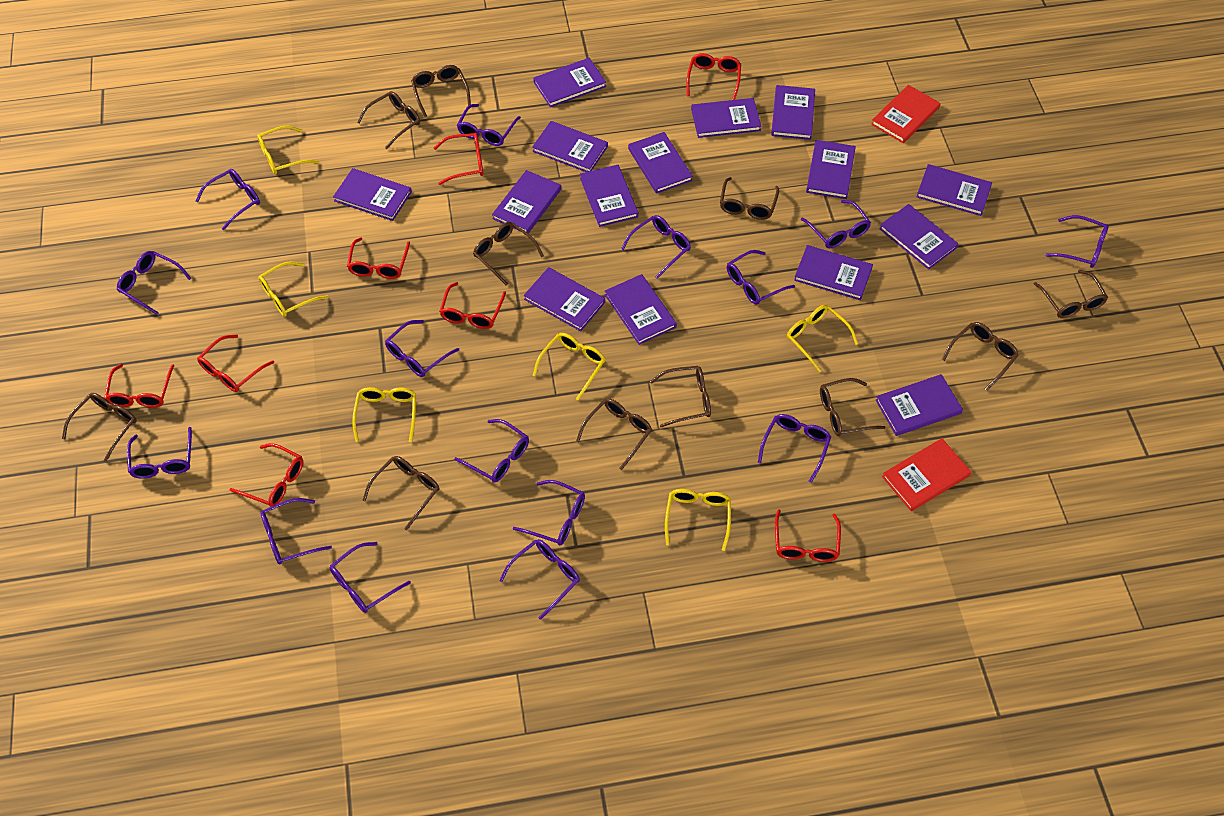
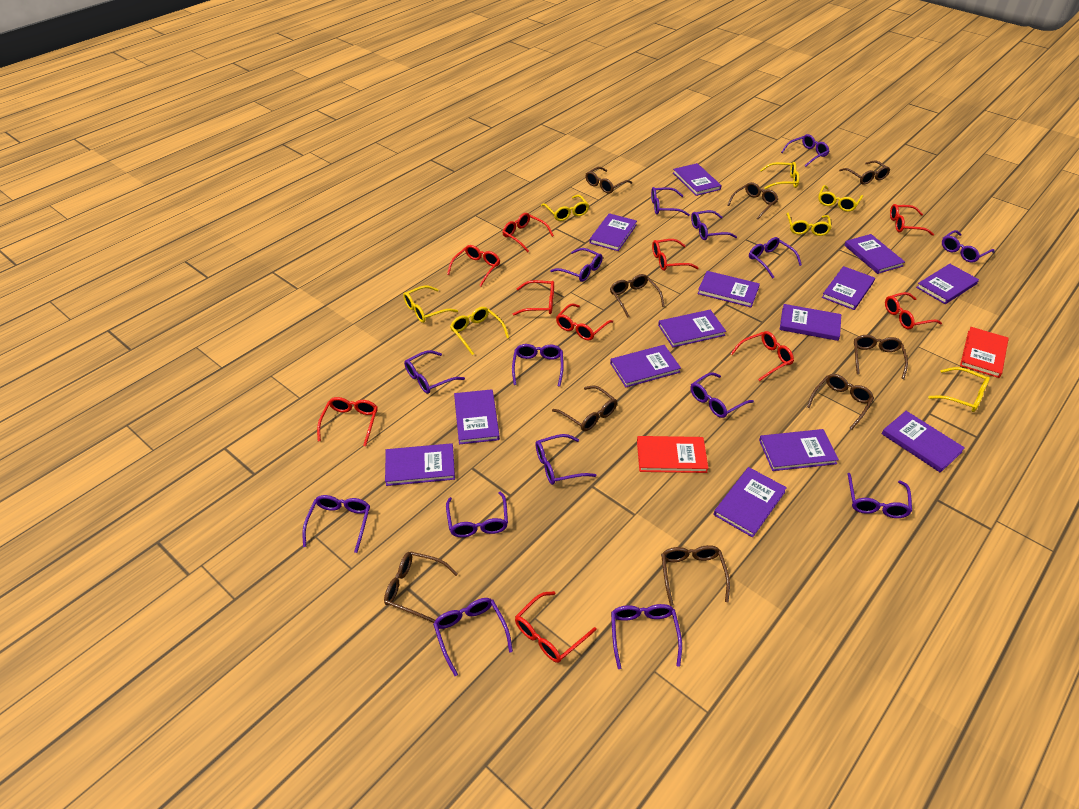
brown glasses: 11 -> 9
purple book: 15 -> 14
red glasses: 8 -> 10
yellow glasses: 6 -> 7

